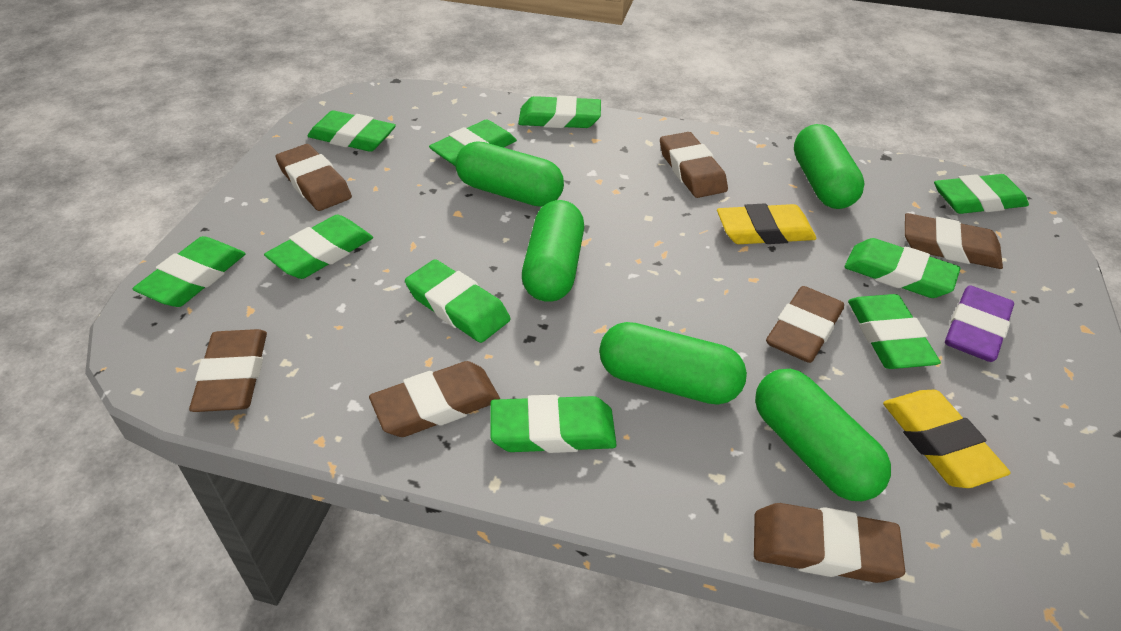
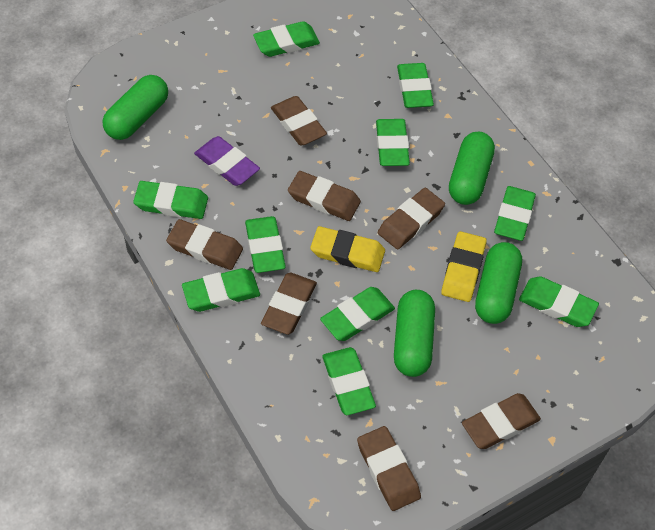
green capsule: 5 -> 4

